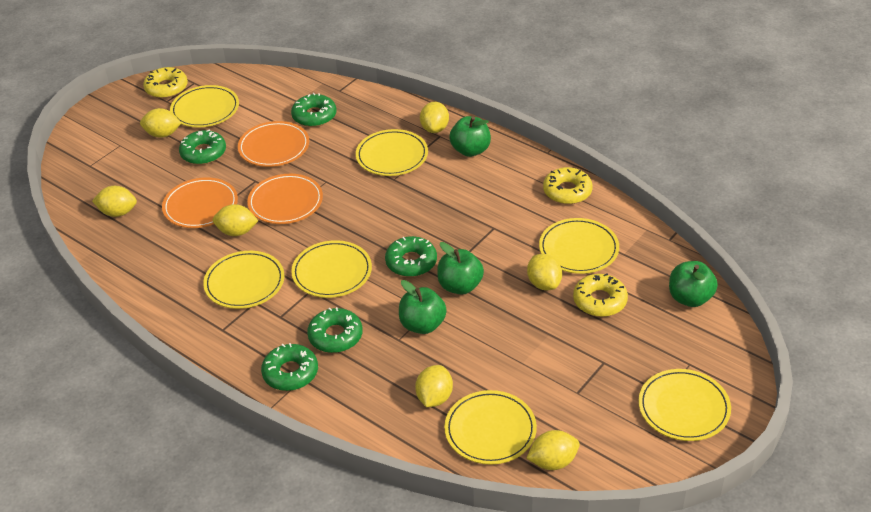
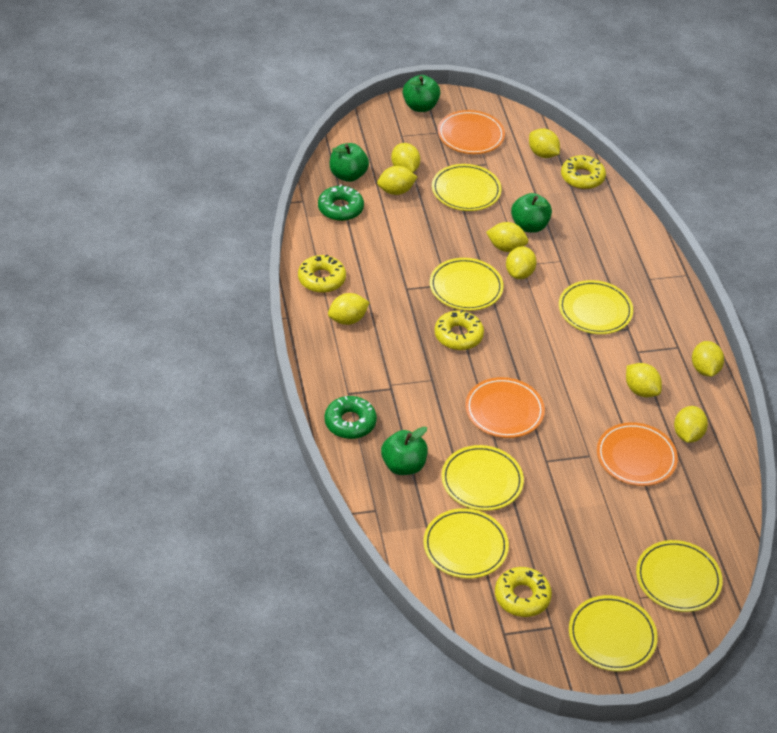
green donut: 5 -> 2
yellow donut: 3 -> 4
yellow lemon: 7 -> 9

